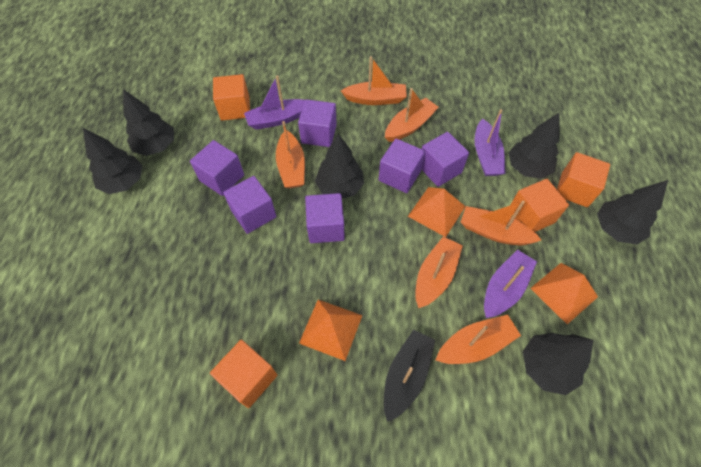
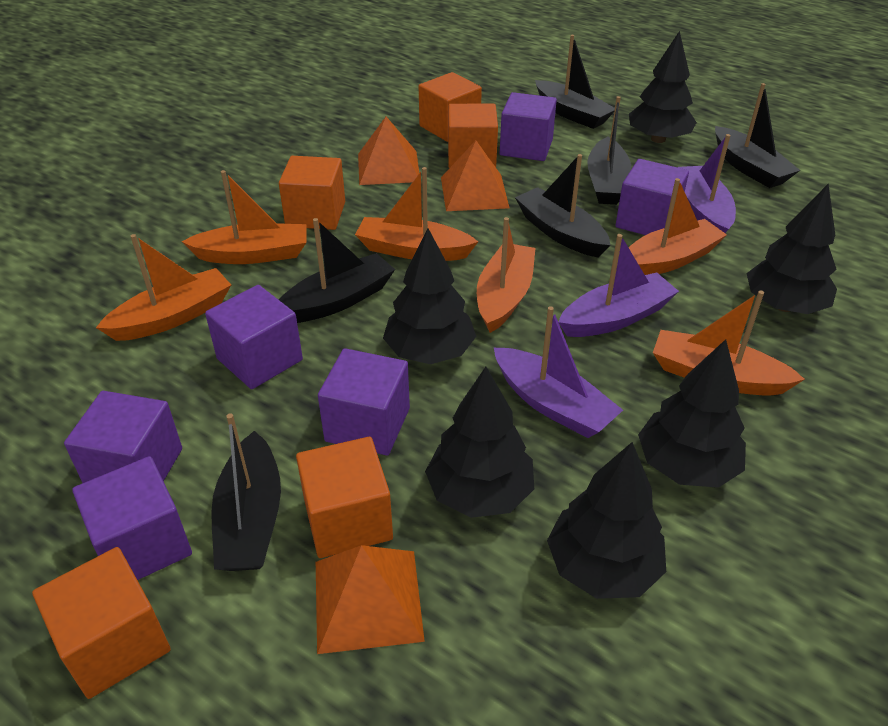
black boat: 1 -> 6
orange cube: 4 -> 5

